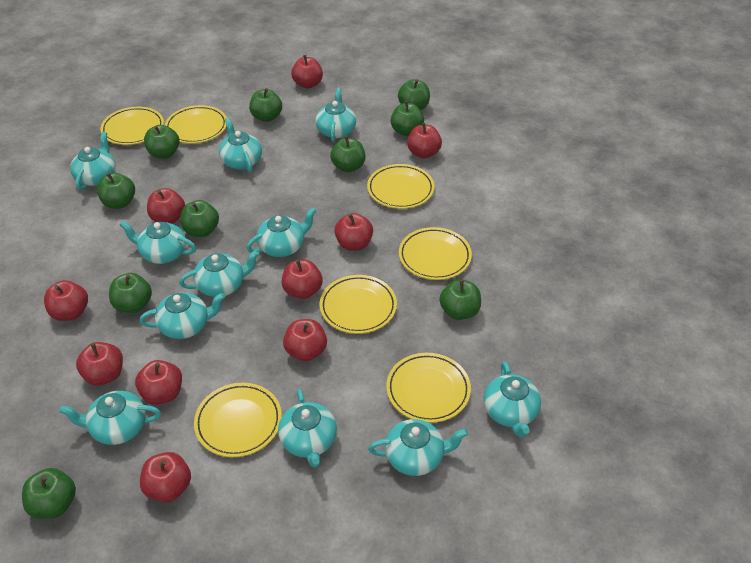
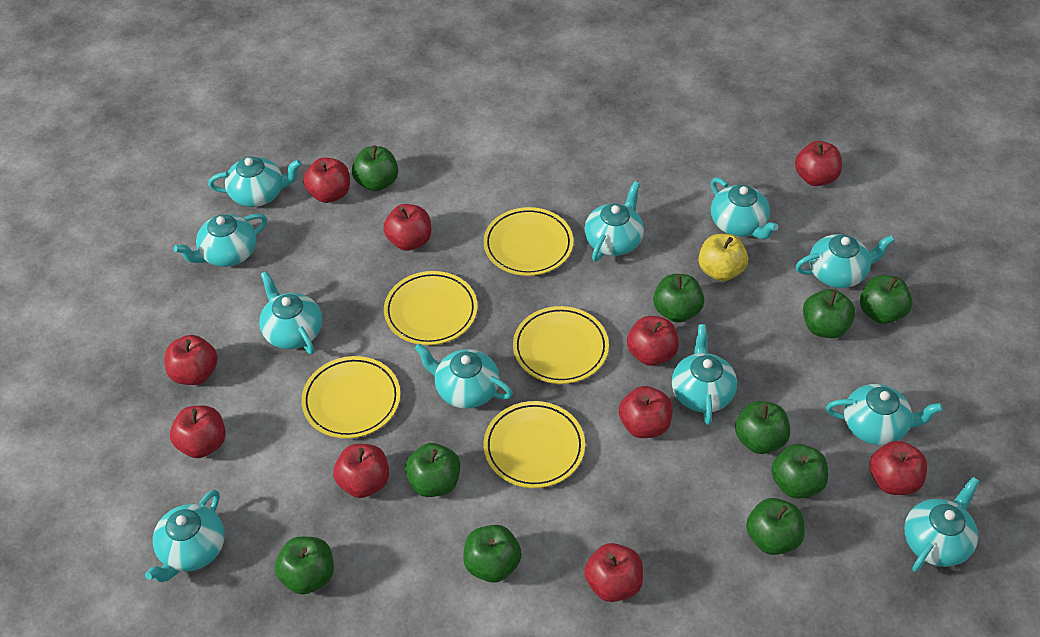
yellow apple: 0 -> 1
yellow plate: 7 -> 5

